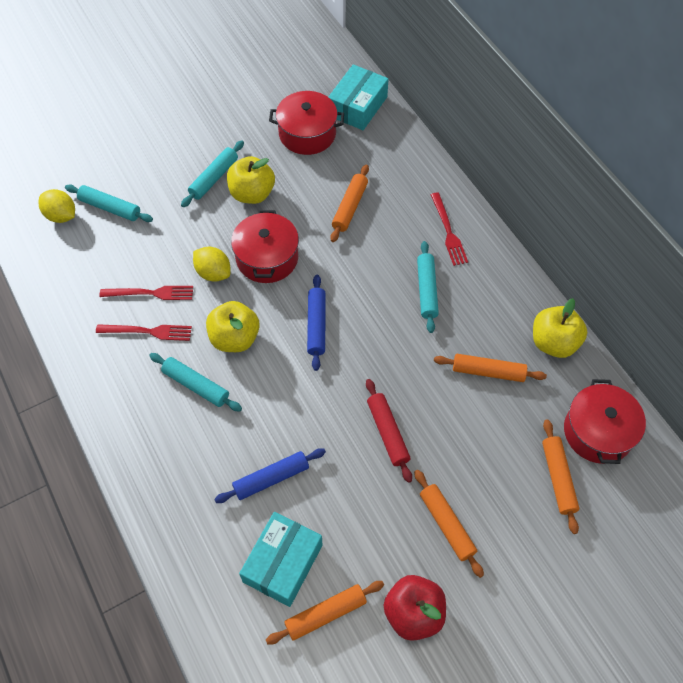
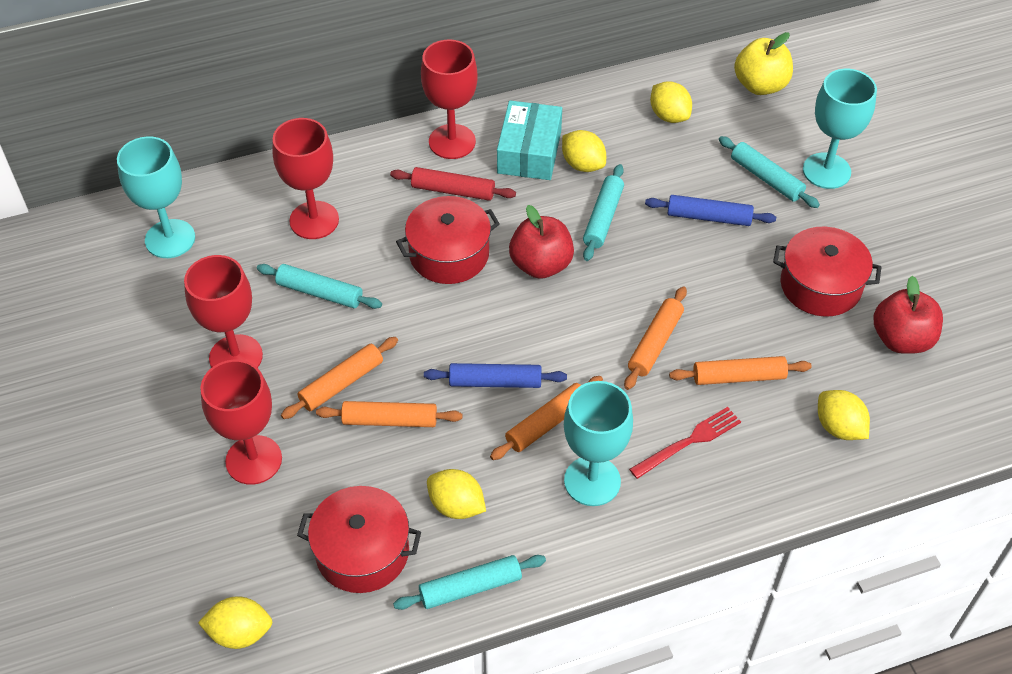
red apple: 1 -> 2
red fork: 3 -> 1
red goblet: 0 -> 4
turquoise box: 2 -> 1
turquoise goblet: 0 -> 3
yellow apple: 3 -> 1
yellow lemon: 2 -> 5

